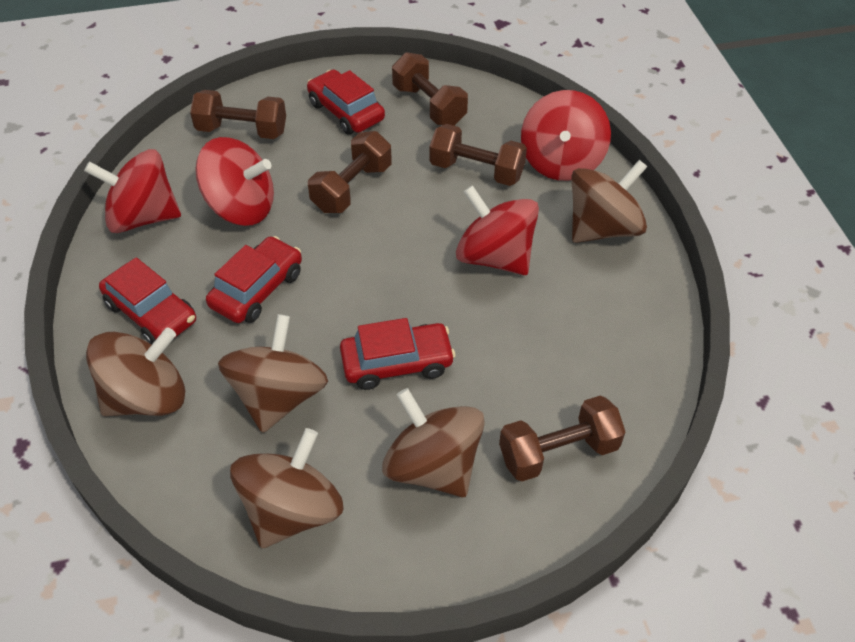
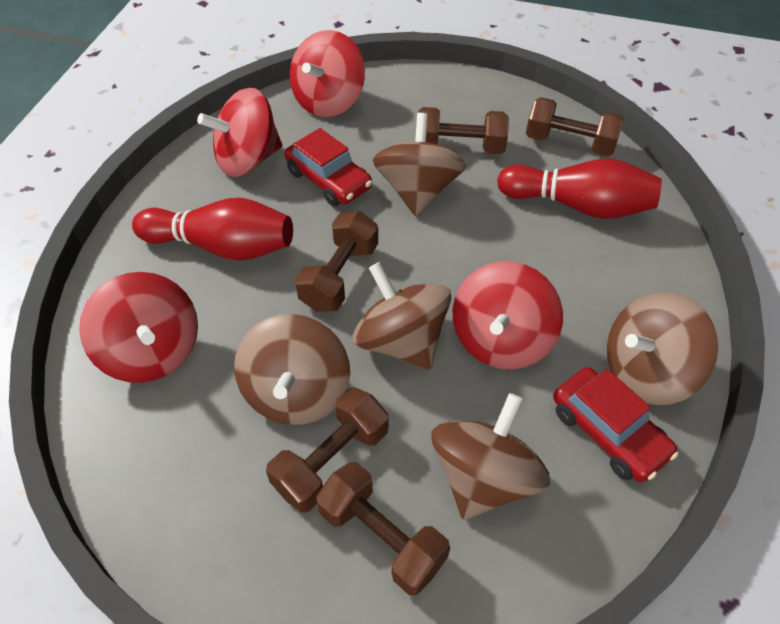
red bowling pin: 0 -> 2
red car: 4 -> 2

